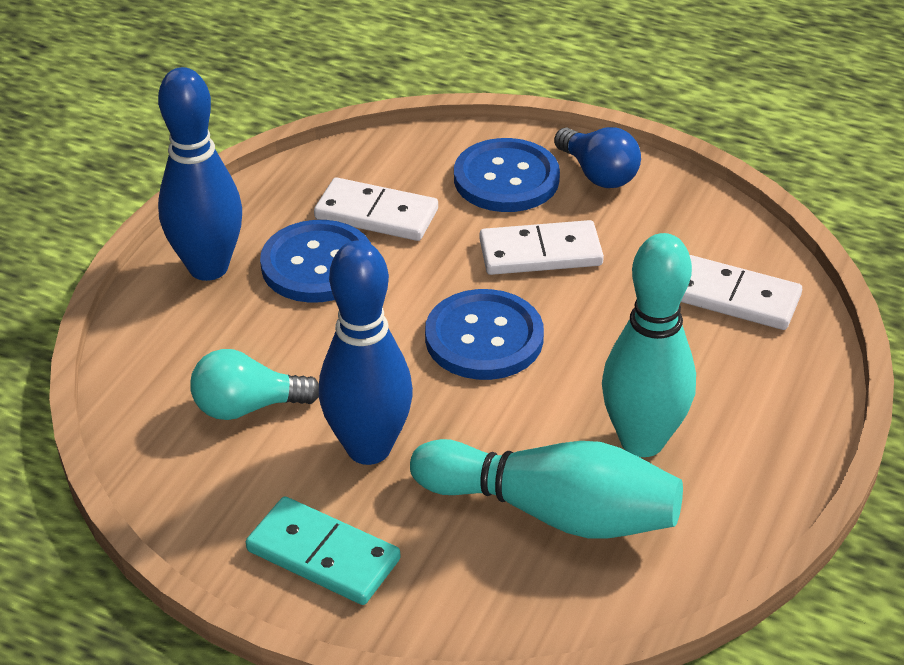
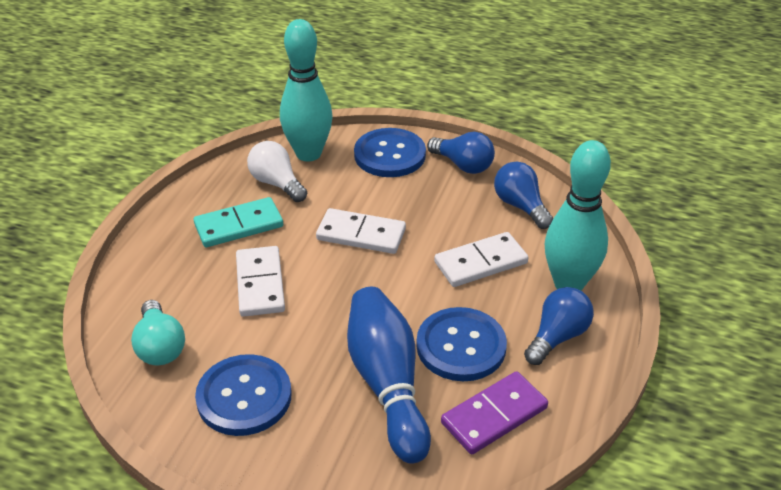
blue bowling pin: 2 -> 1
blue light bulb: 1 -> 3
purple domino: 0 -> 1
white light bulb: 0 -> 1

